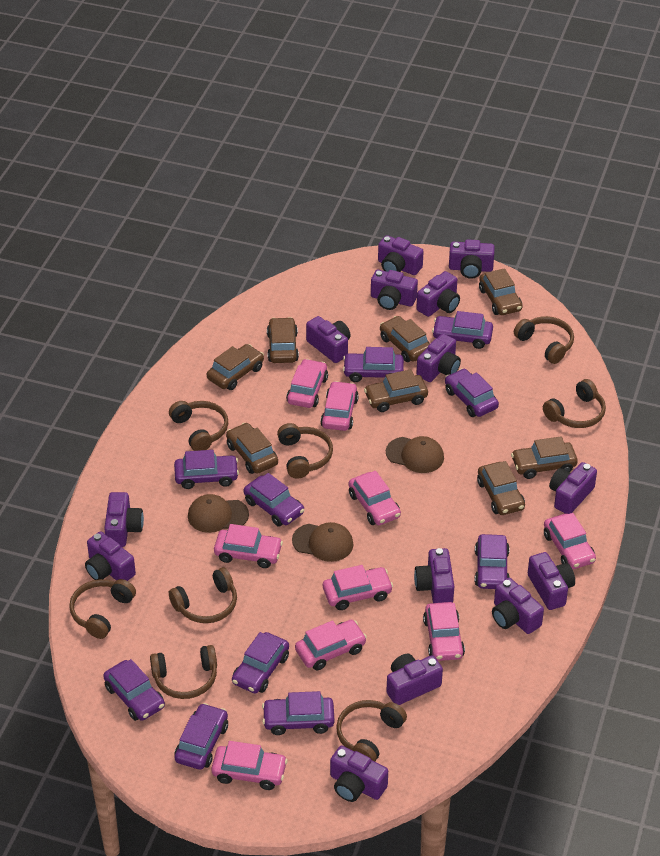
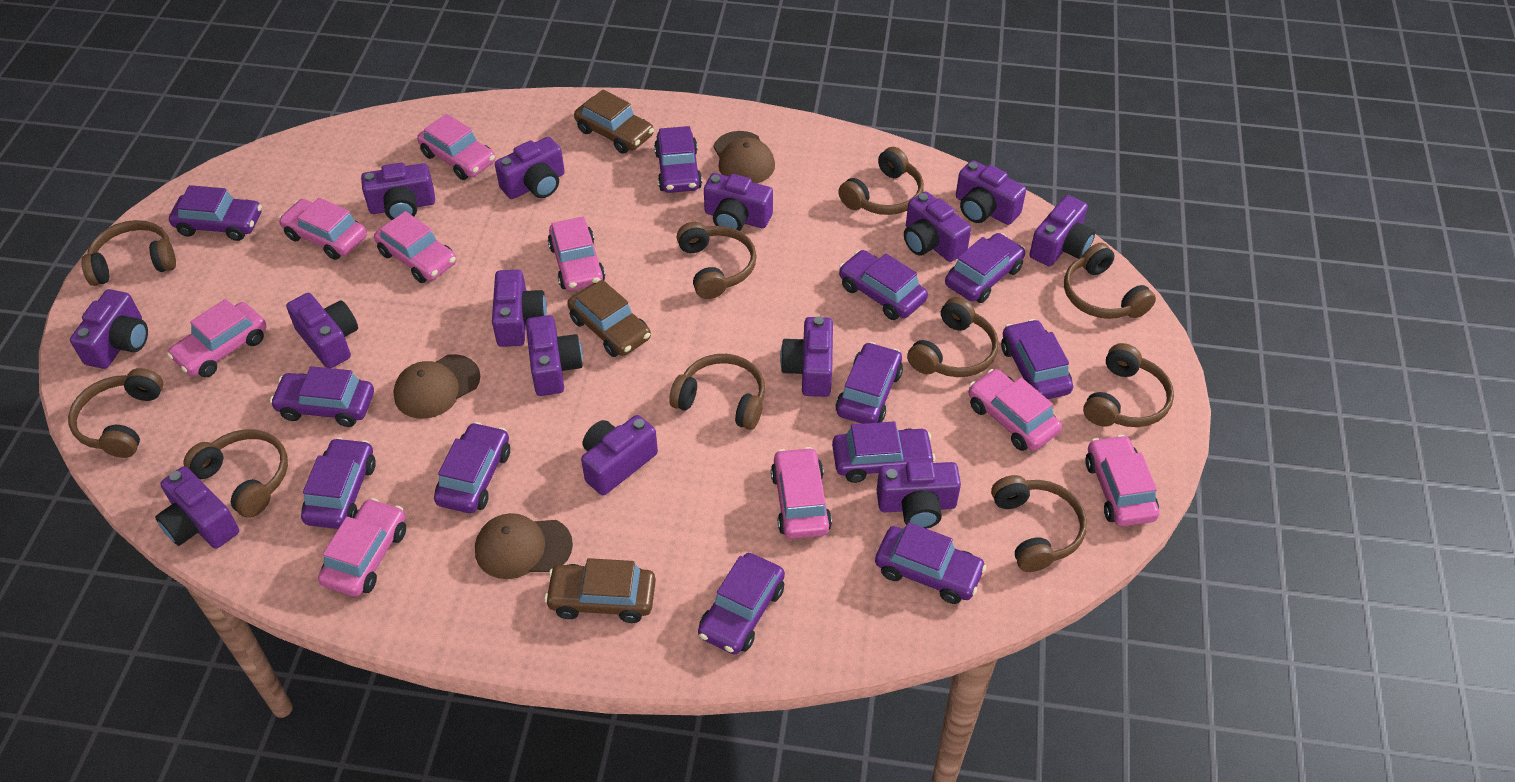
brown car: 8 -> 3
brown headphones: 8 -> 10
purple car: 10 -> 12

